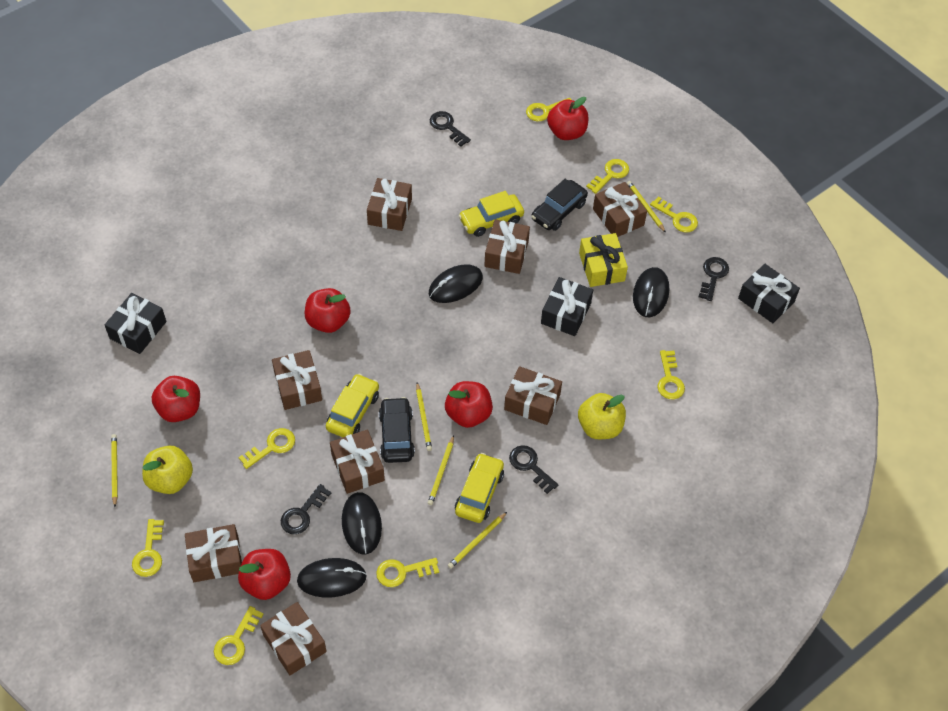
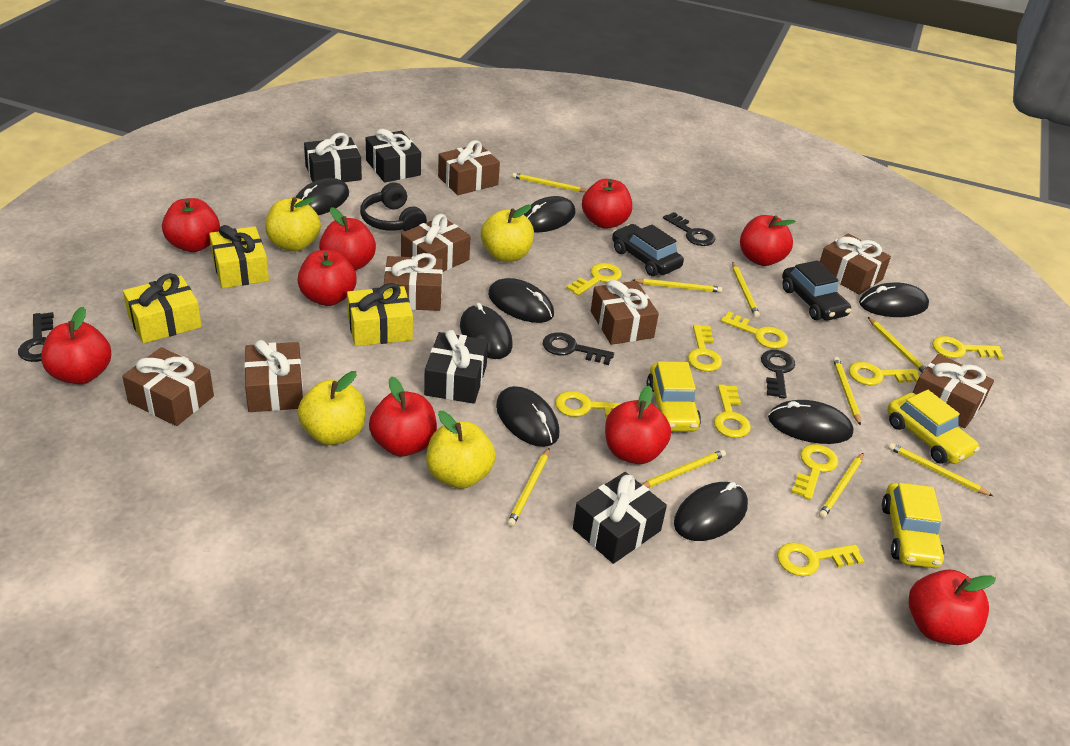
black gift: 3 -> 4
black headphones: 0 -> 1
black mouse: 4 -> 8
red apple: 5 -> 9
yellow apple: 2 -> 4
yellow gift: 1 -> 3
yellow key: 8 -> 9
yellow pencil: 5 -> 9

